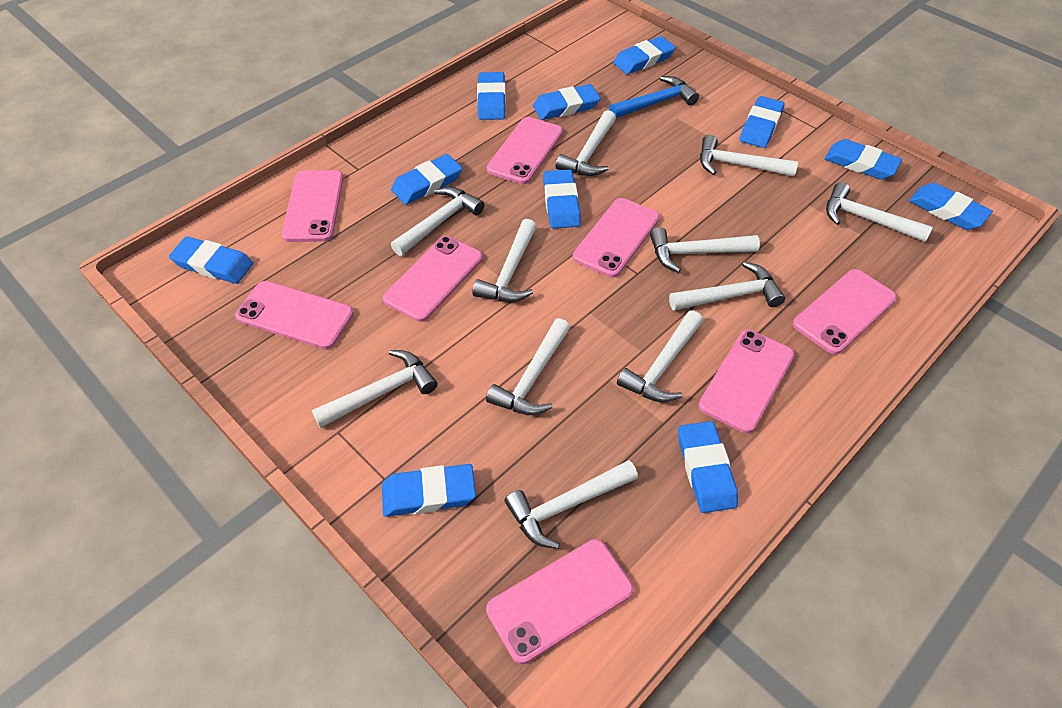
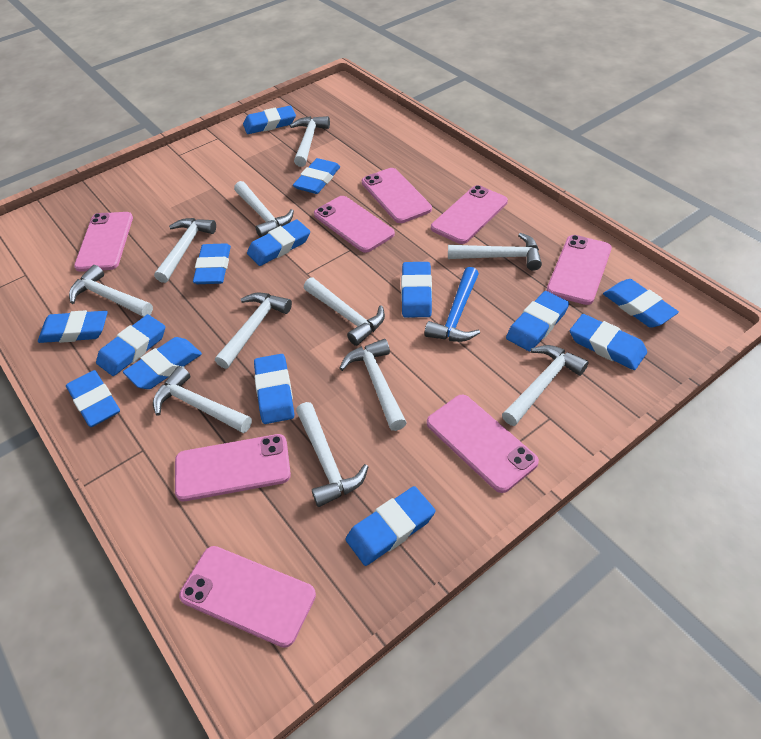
blue eraser: 11 -> 14

